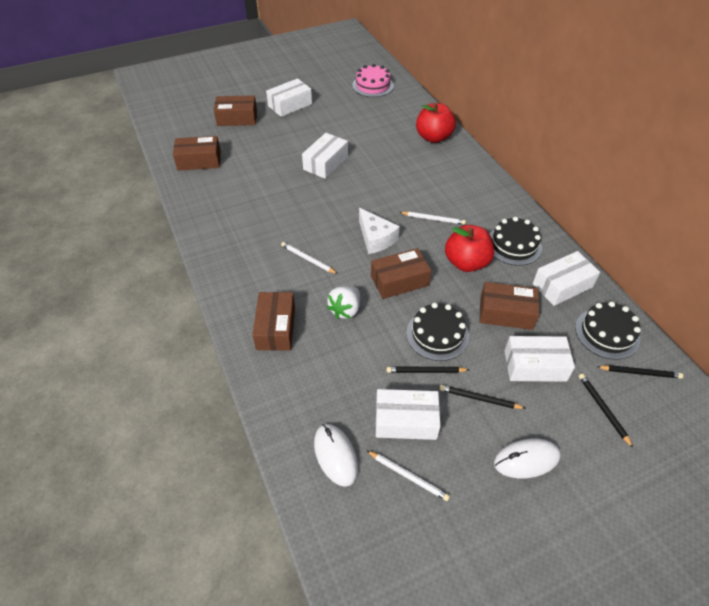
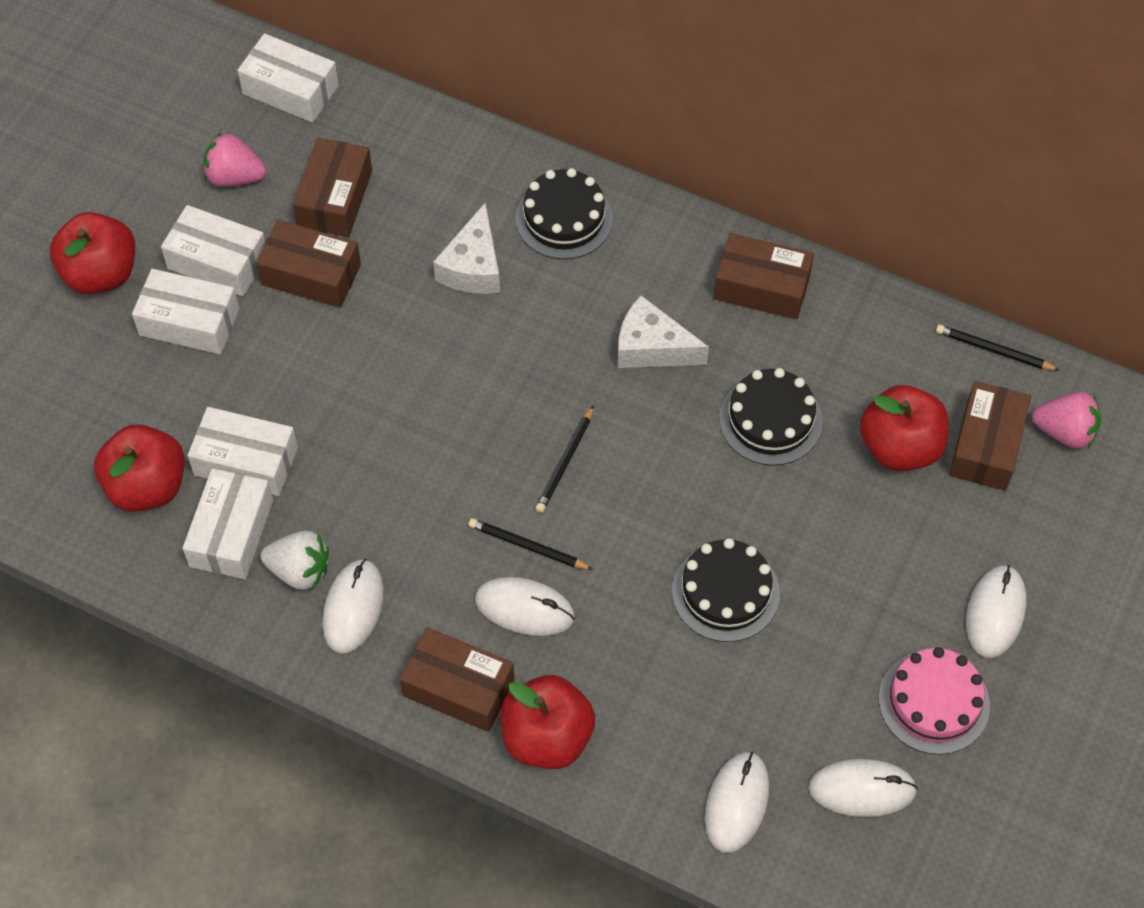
black pencil: 4 -> 3
pink strawberry: 0 -> 2
red apple: 2 -> 4
white cheese: 1 -> 2
white mouse: 2 -> 5
white pencil: 3 -> 0

